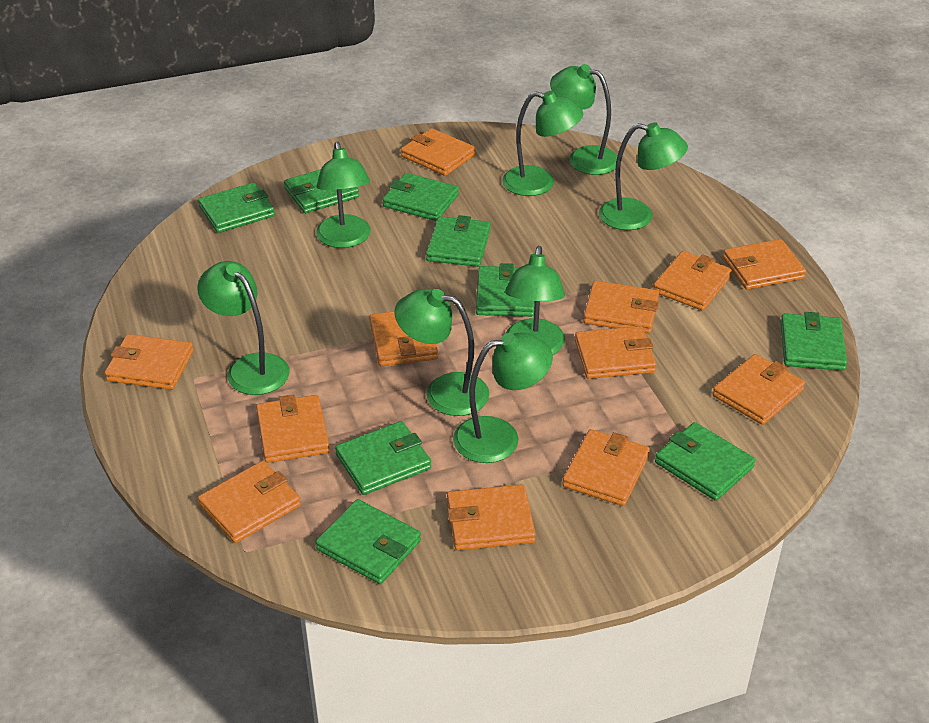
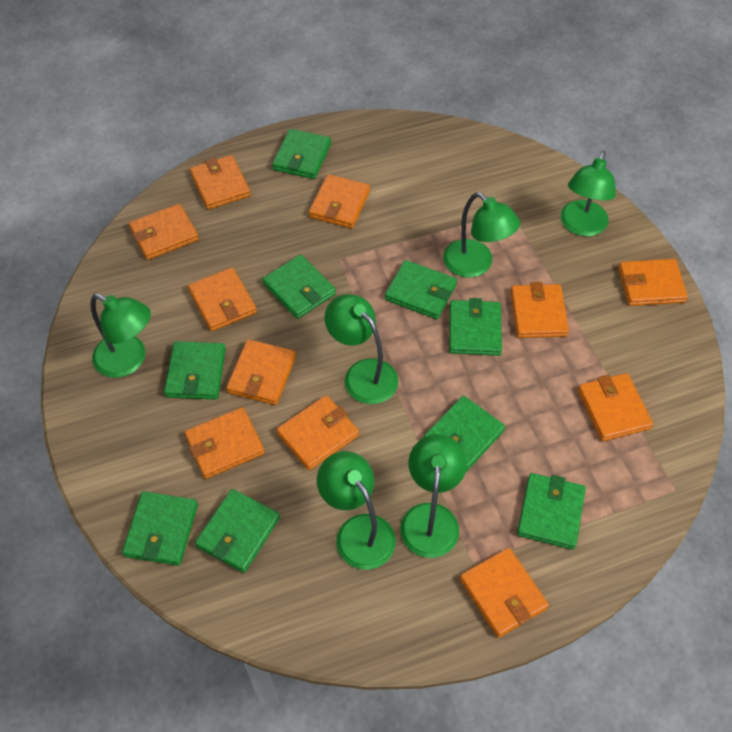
green lamp: 8 -> 6
orange wallet: 12 -> 11

